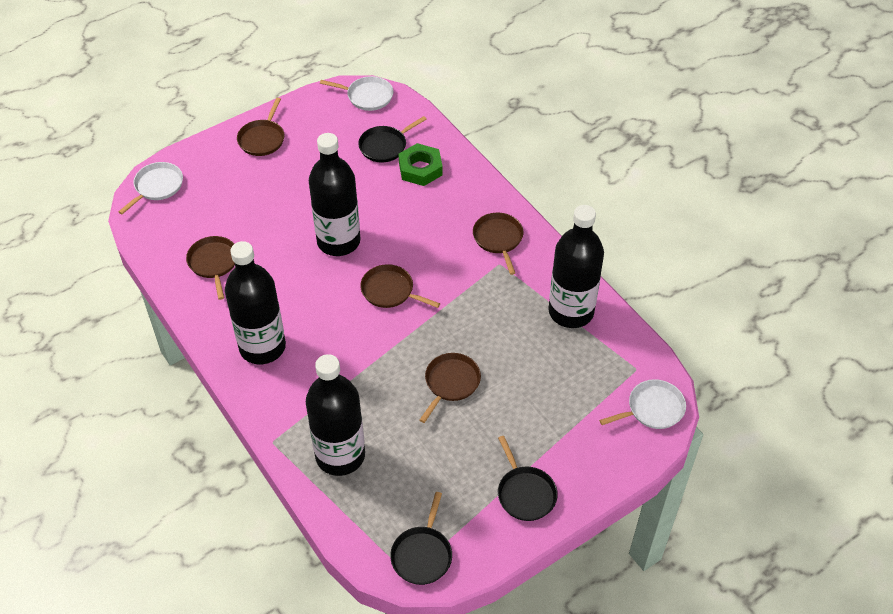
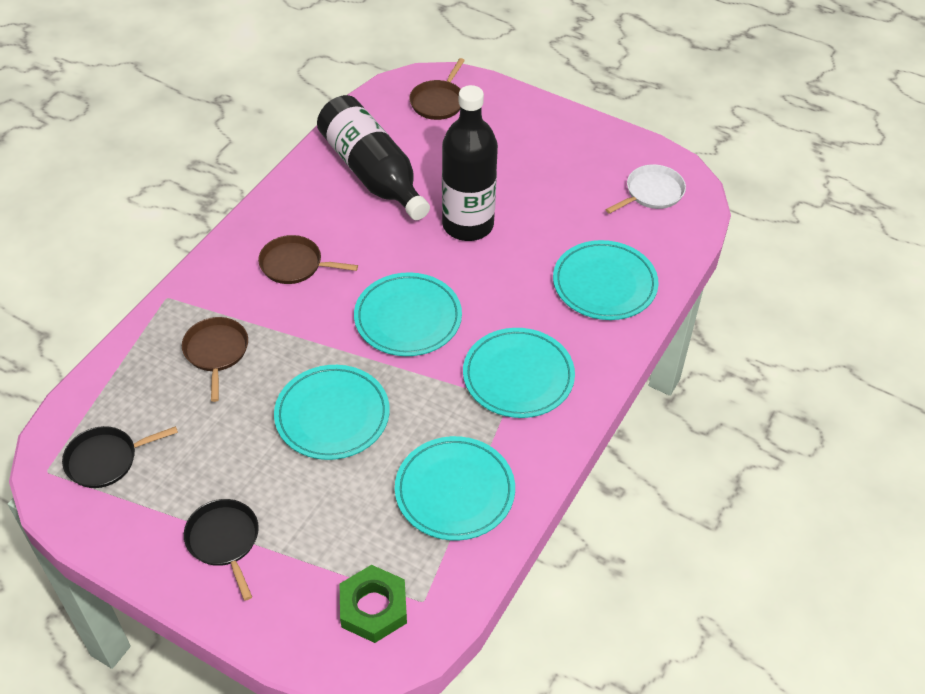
black bottle: 4 -> 2
black pan: 3 -> 2
brown pan: 5 -> 3
turquoise plate: 0 -> 5
white pan: 3 -> 1

